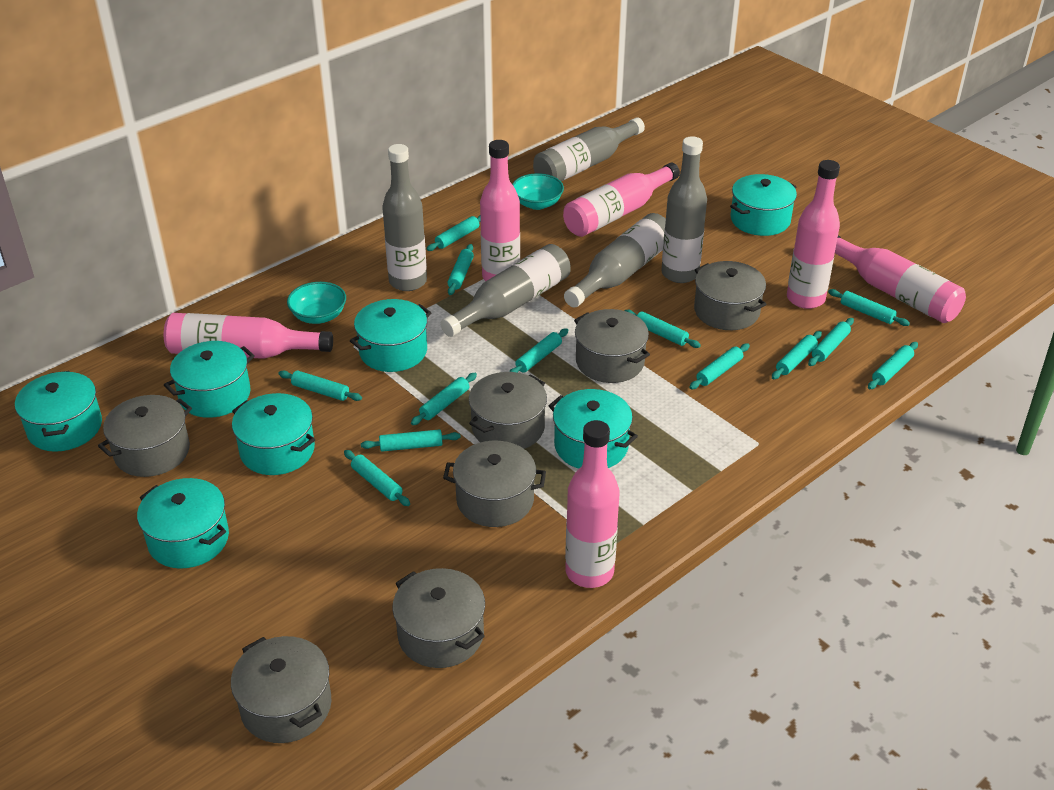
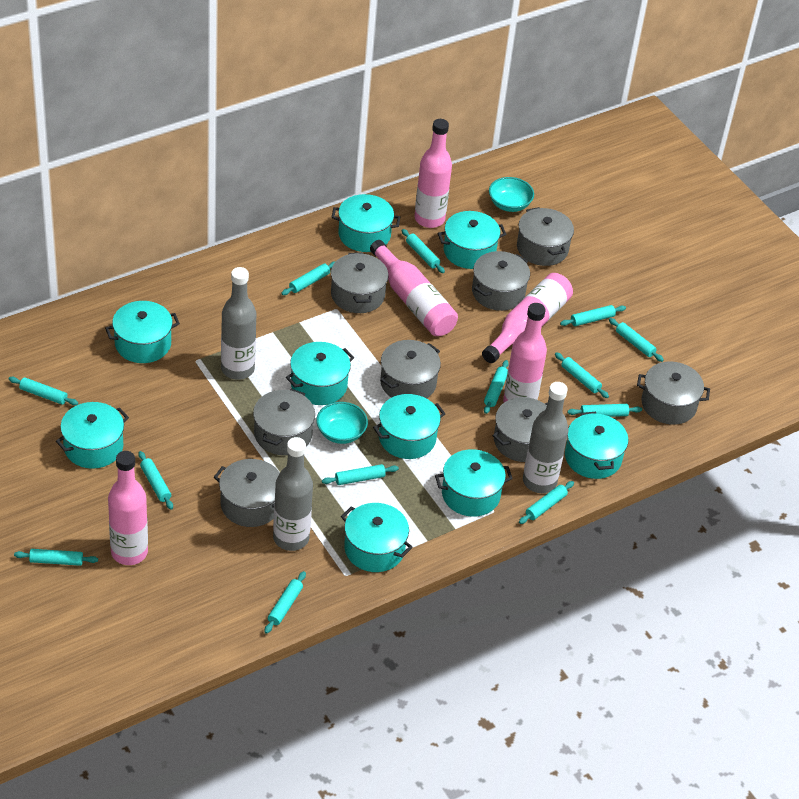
grey bottle: 5 -> 3
grey pot: 7 -> 8
pink bottle: 6 -> 5
turquoise pot: 7 -> 9

